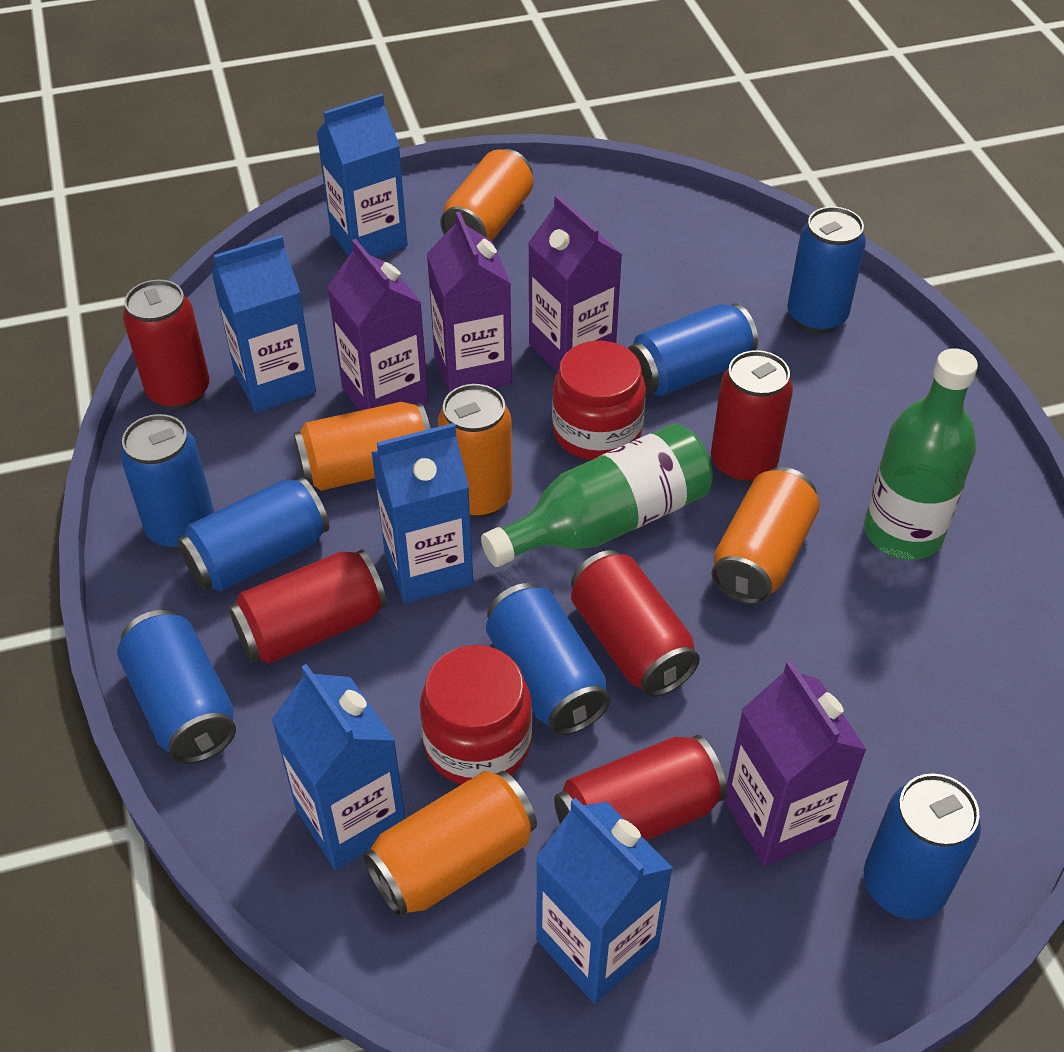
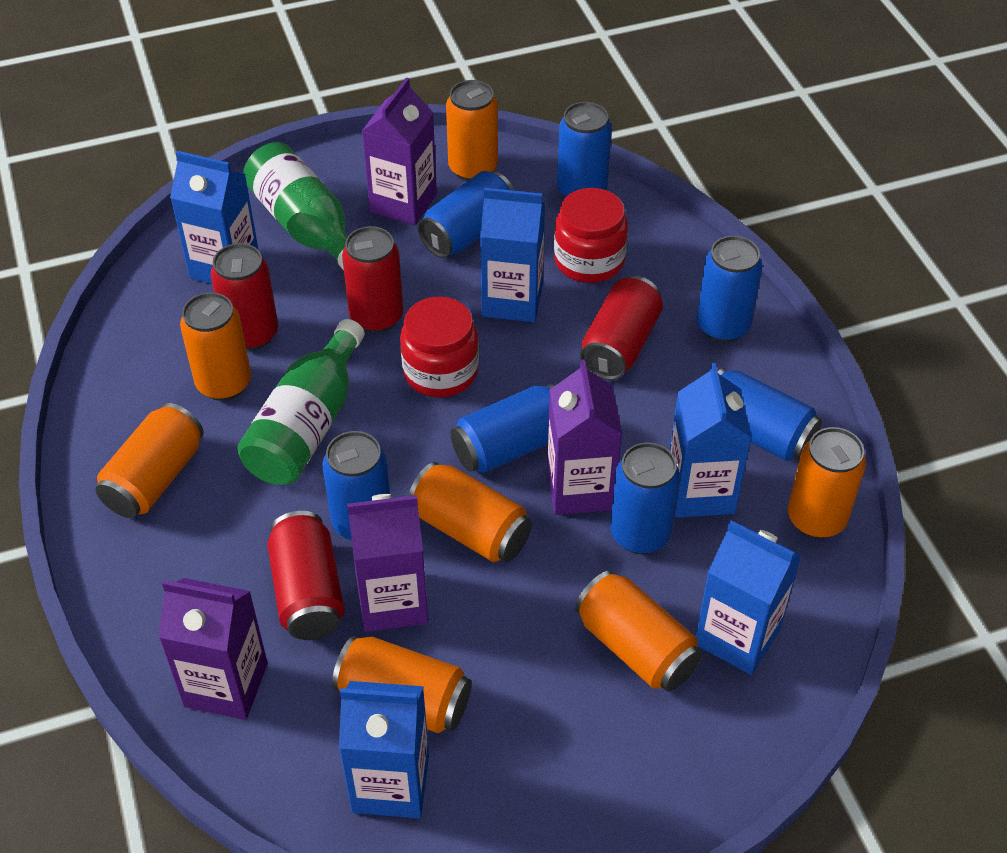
orange can: 5 -> 7
red can: 5 -> 4

